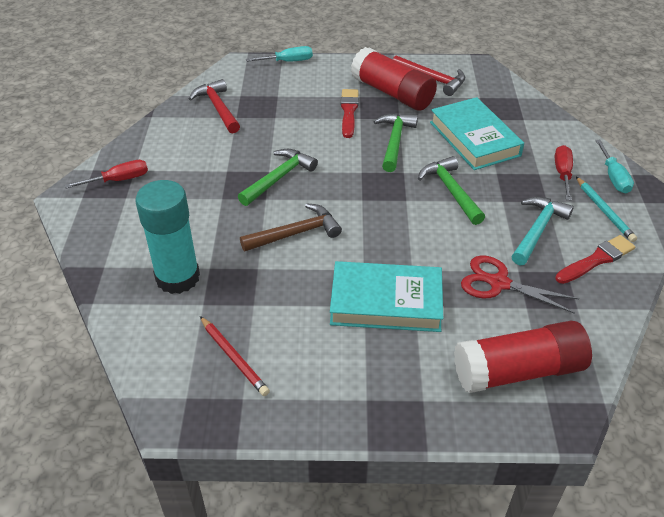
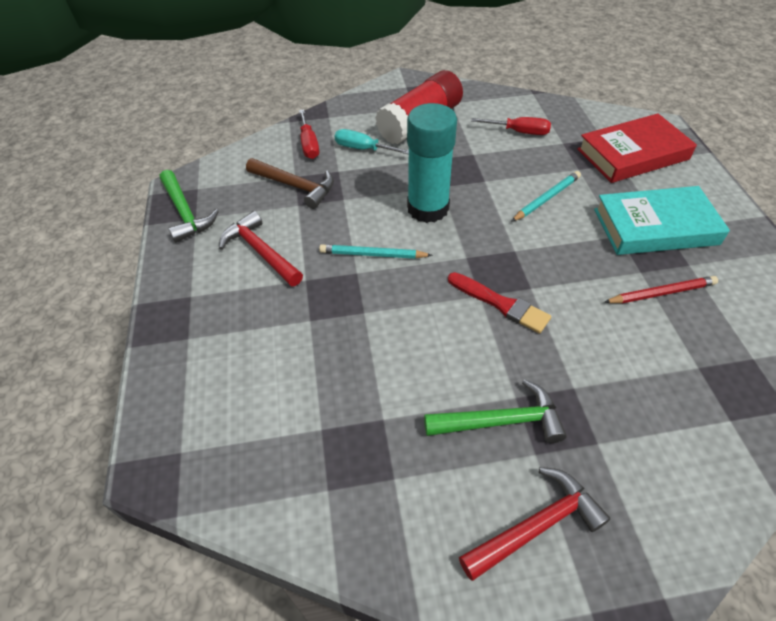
green hammer: 3 -> 2
red book: 0 -> 1
red brush: 2 -> 1
red glue stick: 2 -> 1
red scissors: 1 -> 0
turquoise book: 2 -> 1
turquoise hammer: 1 -> 0
turquoise pencil: 1 -> 2
turquoise screwdriver: 2 -> 1

